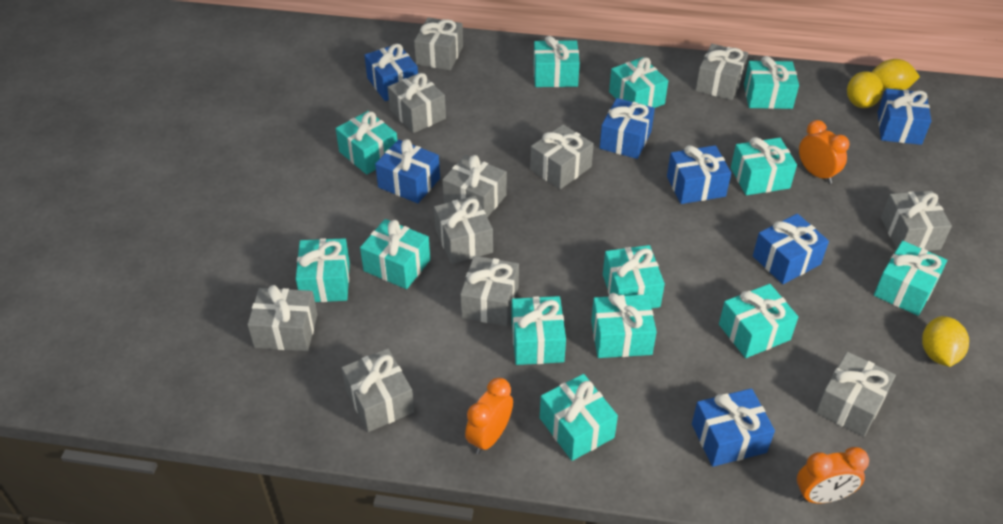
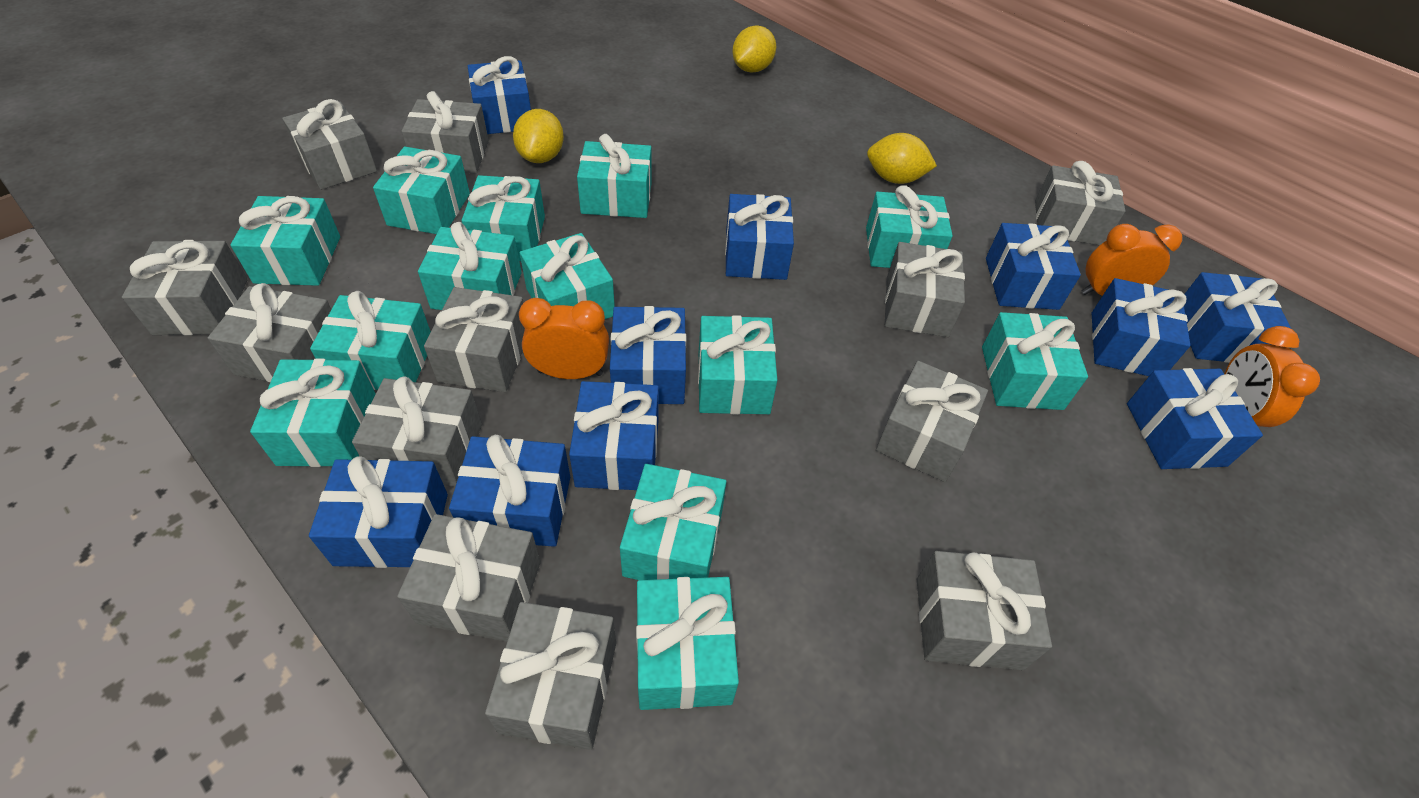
blue gift: 7 -> 10
grey gift: 11 -> 12

